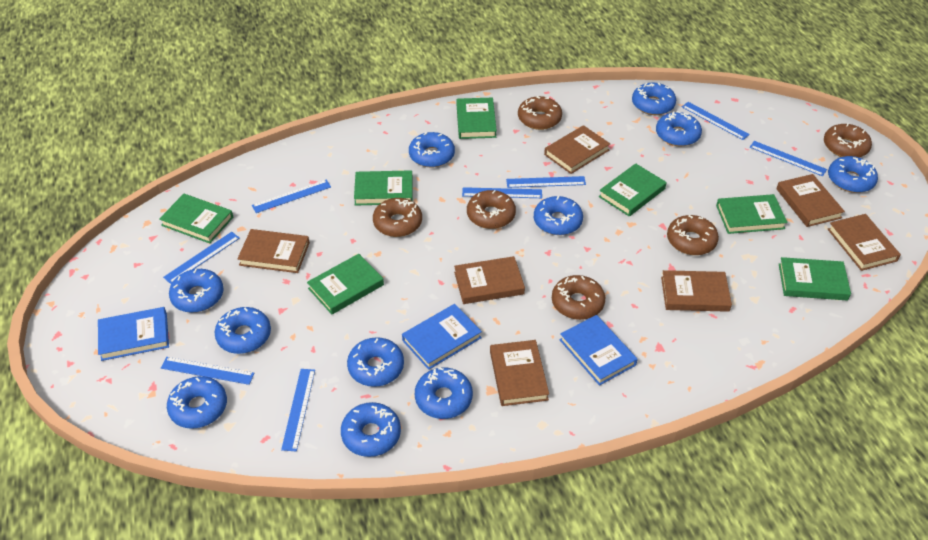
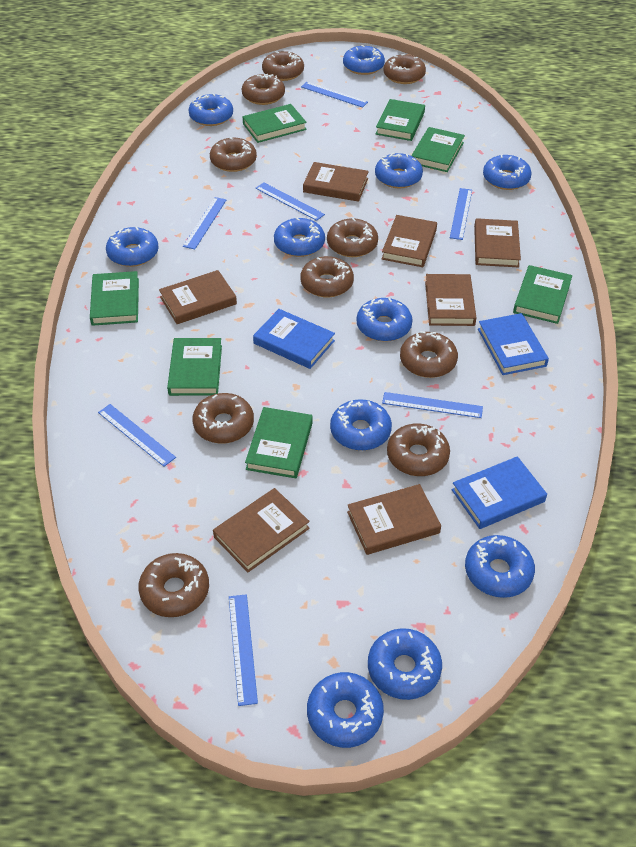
blue ruler: 8 -> 7
brown donut: 6 -> 10

